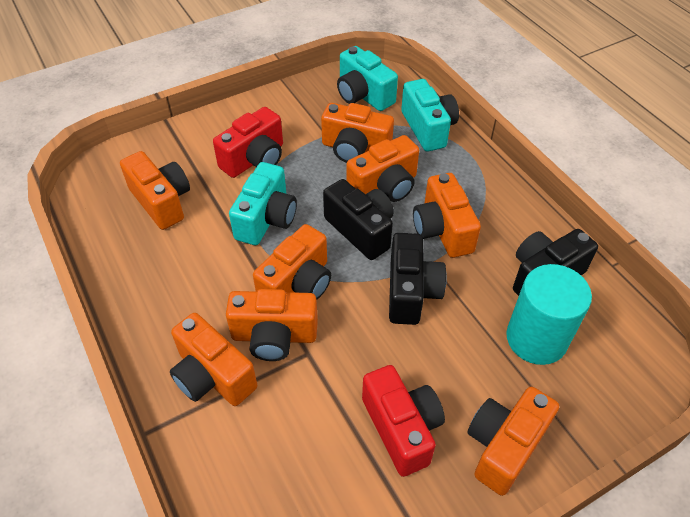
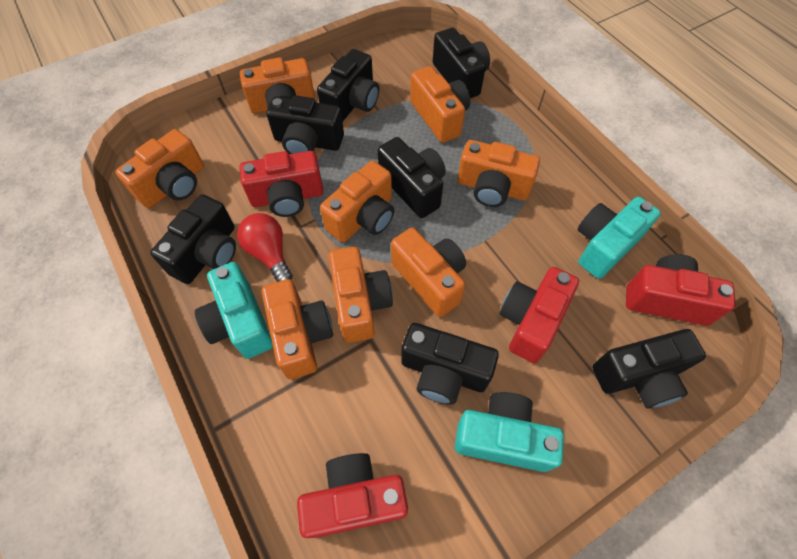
black camera: 3 -> 7
red camera: 2 -> 4
red light bulb: 0 -> 1
turquoise cylinder: 1 -> 0

